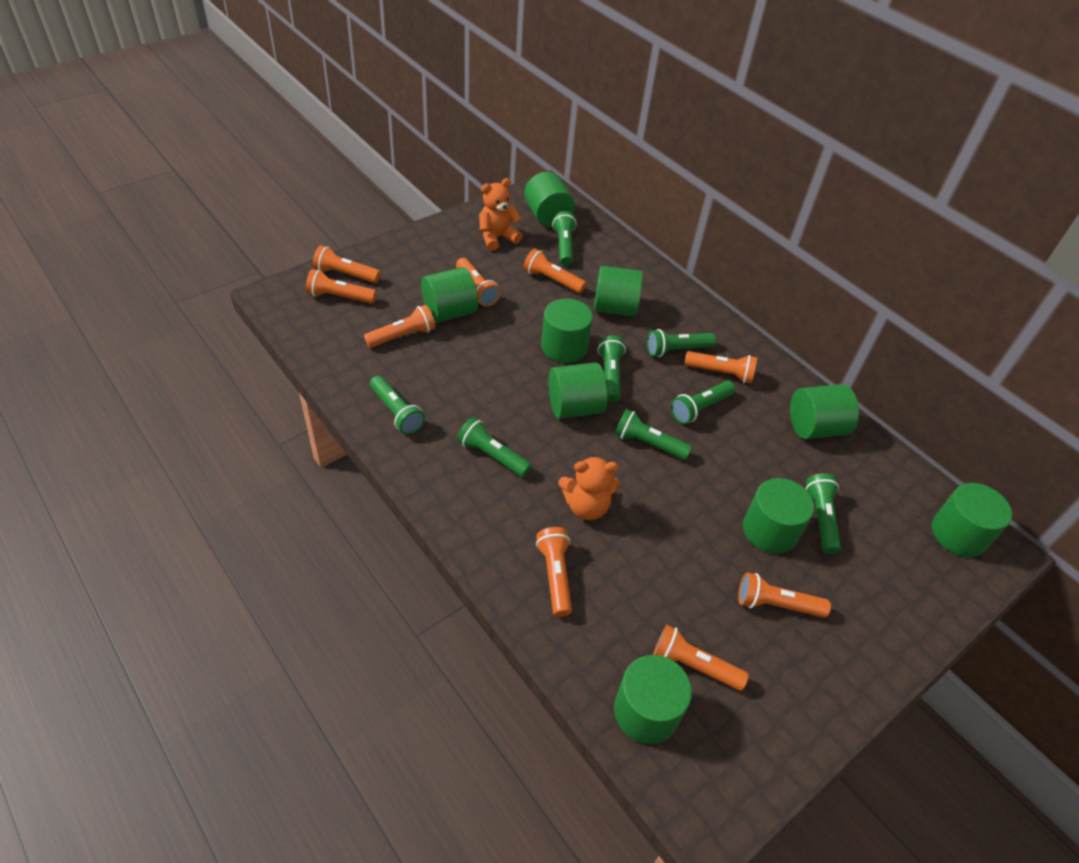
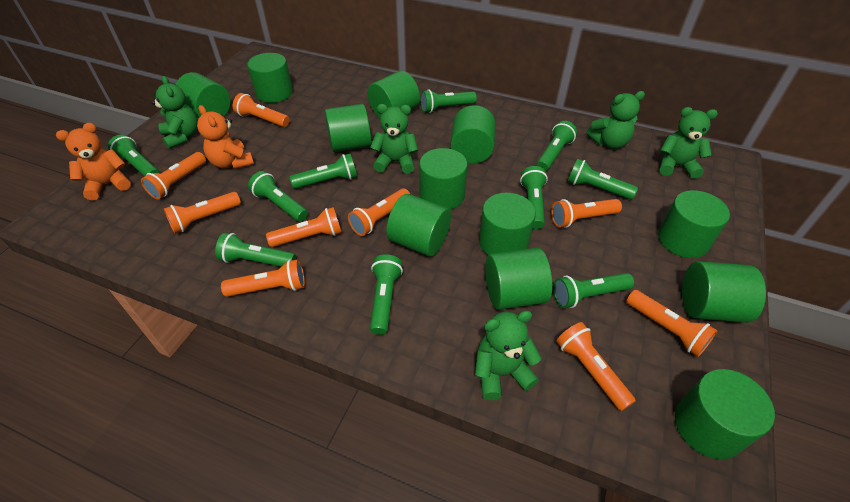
green cylinder: 9 -> 12
green flashlight: 8 -> 10
green teddy bear: 0 -> 5

